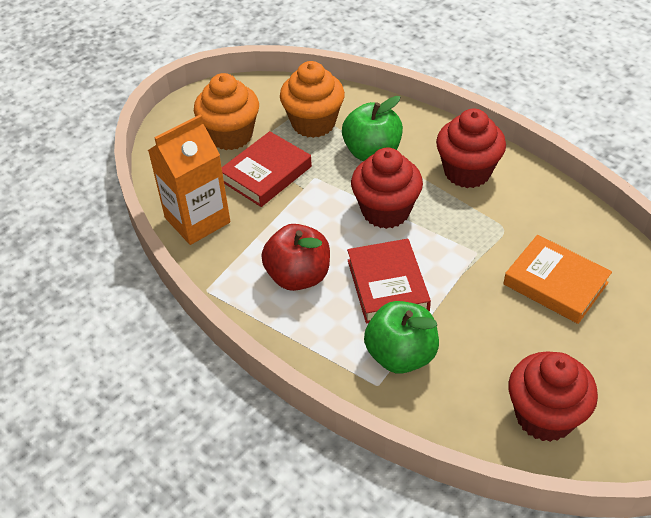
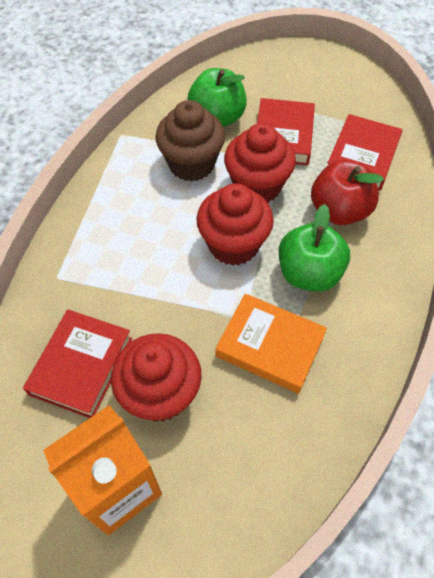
brown cupcake: 0 -> 1
orange cupcake: 2 -> 0
red book: 2 -> 3

